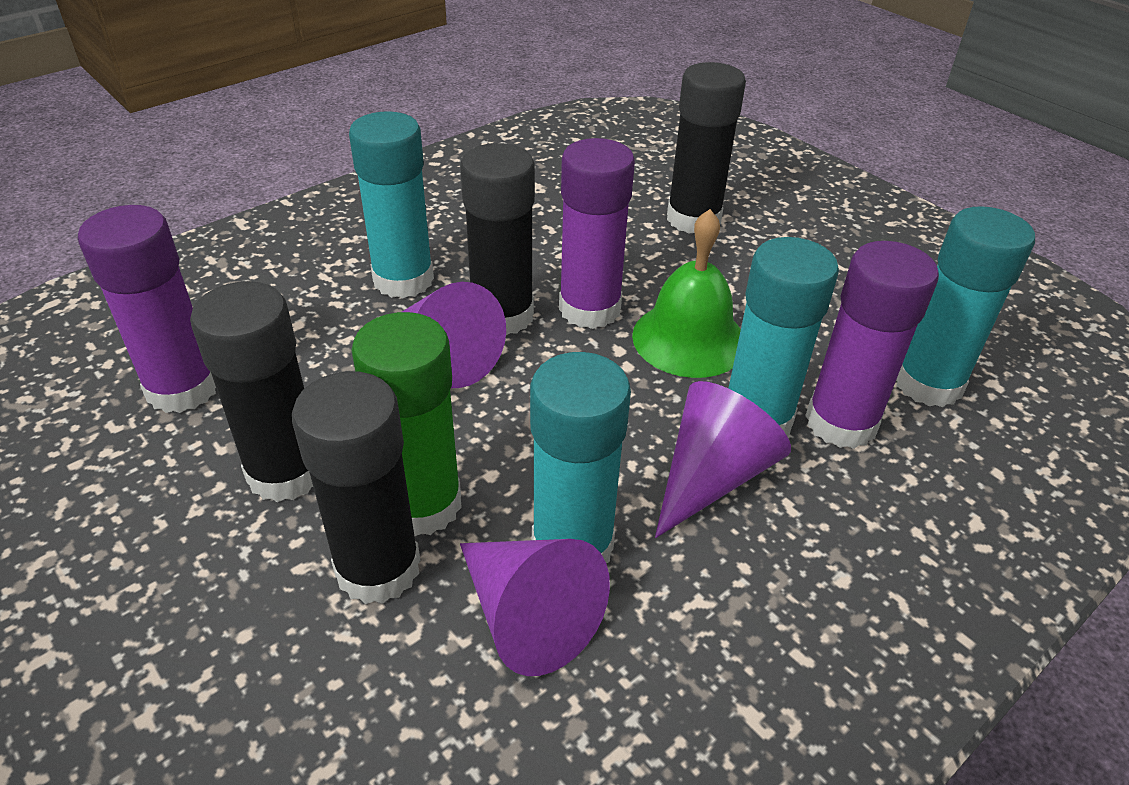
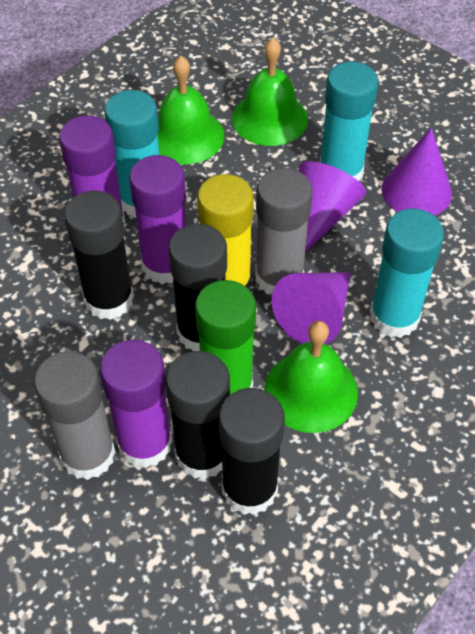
green bell: 1 -> 3
grey glue stick: 0 -> 2
turquoise glue stick: 4 -> 3
yellow glue stick: 0 -> 1

